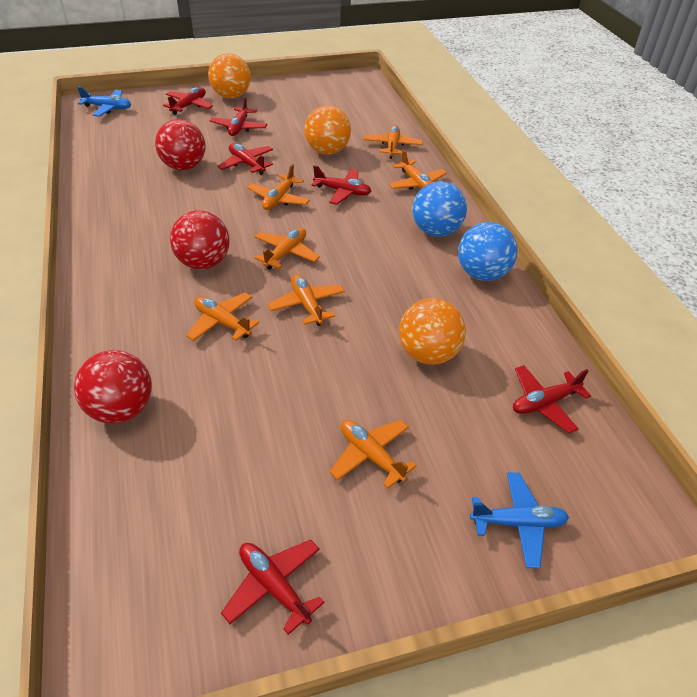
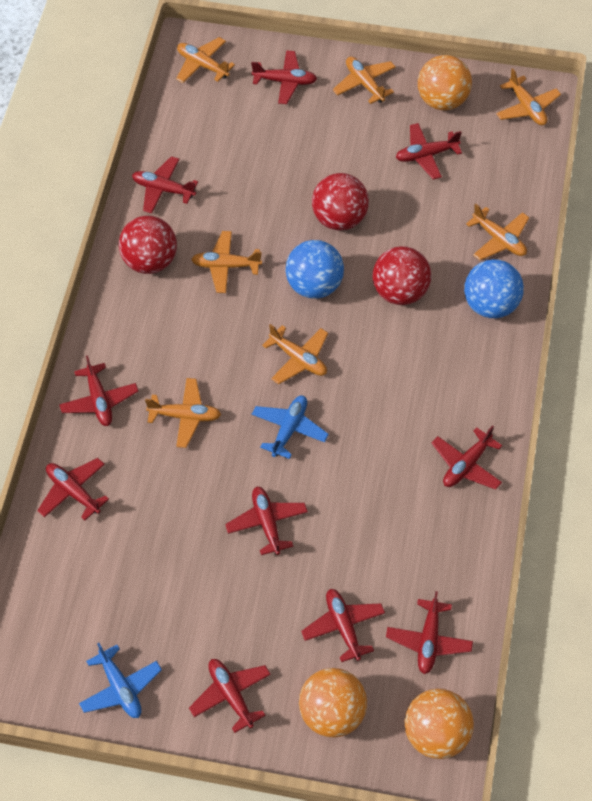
red plane: 6 -> 10

